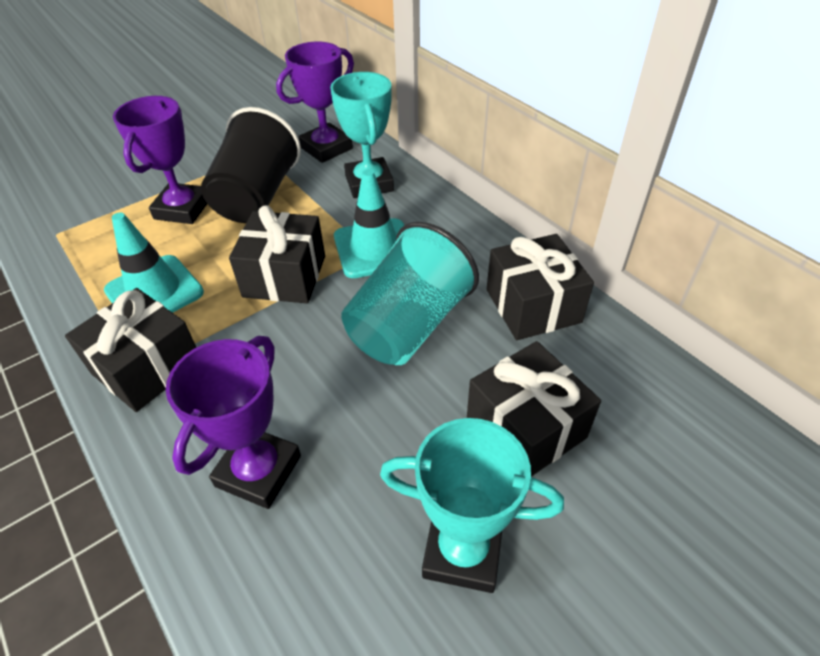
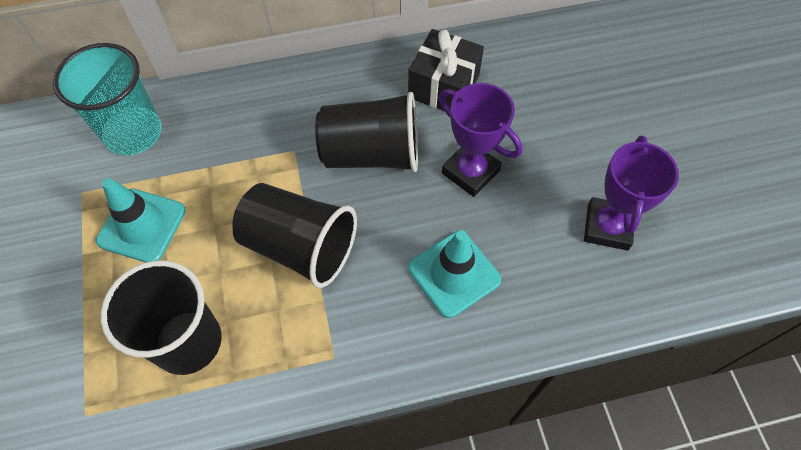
black cup: 1 -> 3
black gift: 4 -> 1
purple trophy: 3 -> 2
turquoise trophy: 2 -> 0

